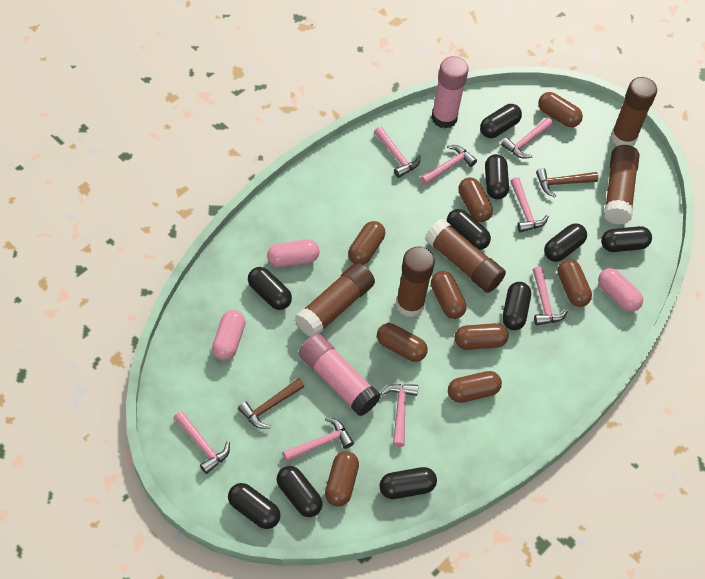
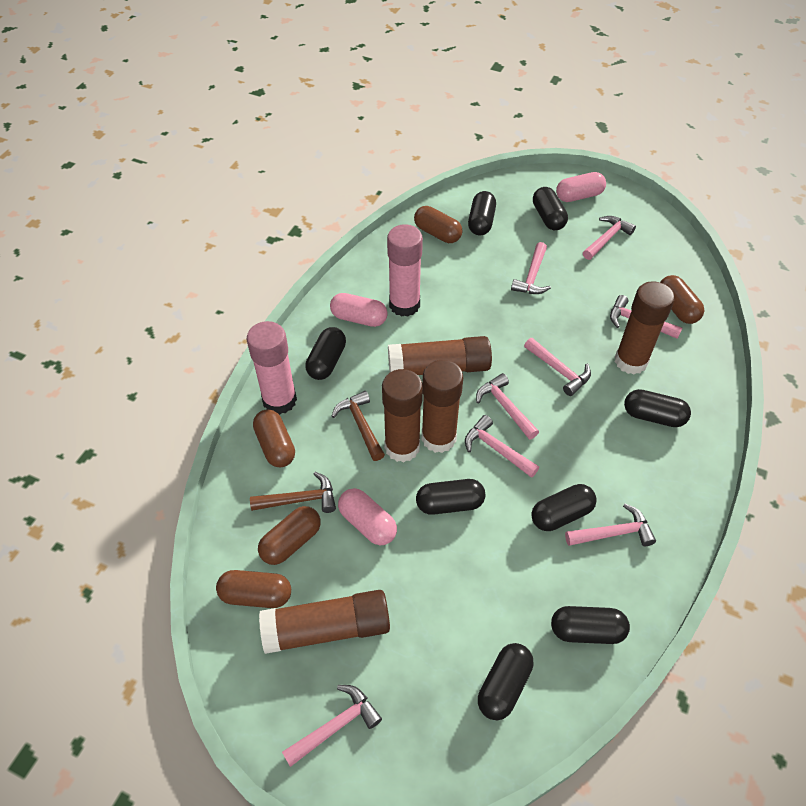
black capsule: 10 -> 8
brown capsule: 9 -> 5

